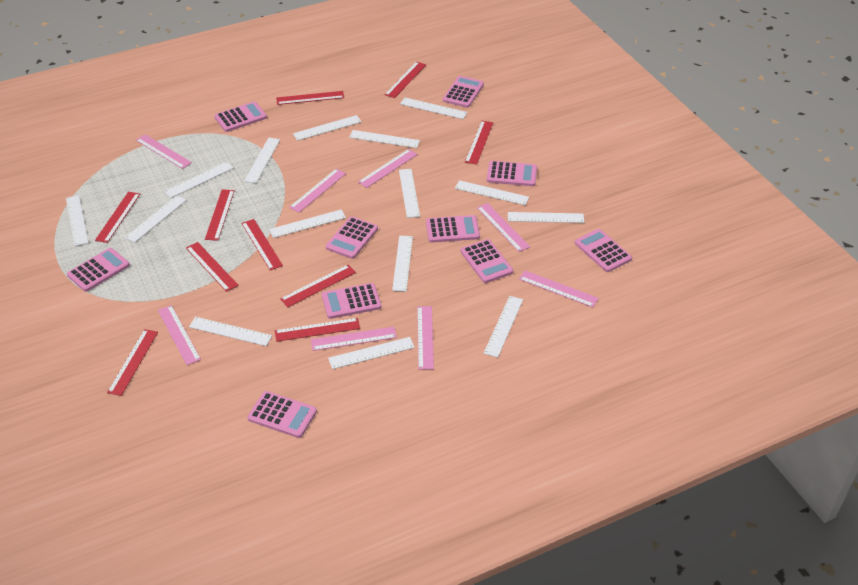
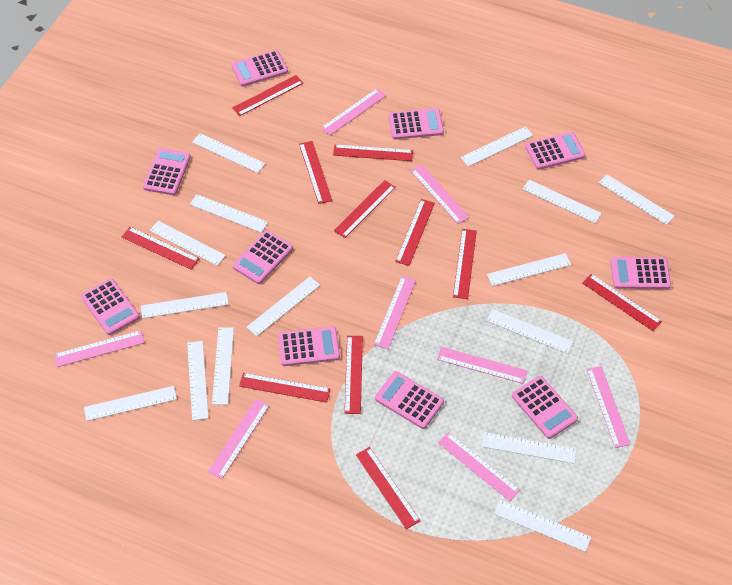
red ruler: 10 -> 11

